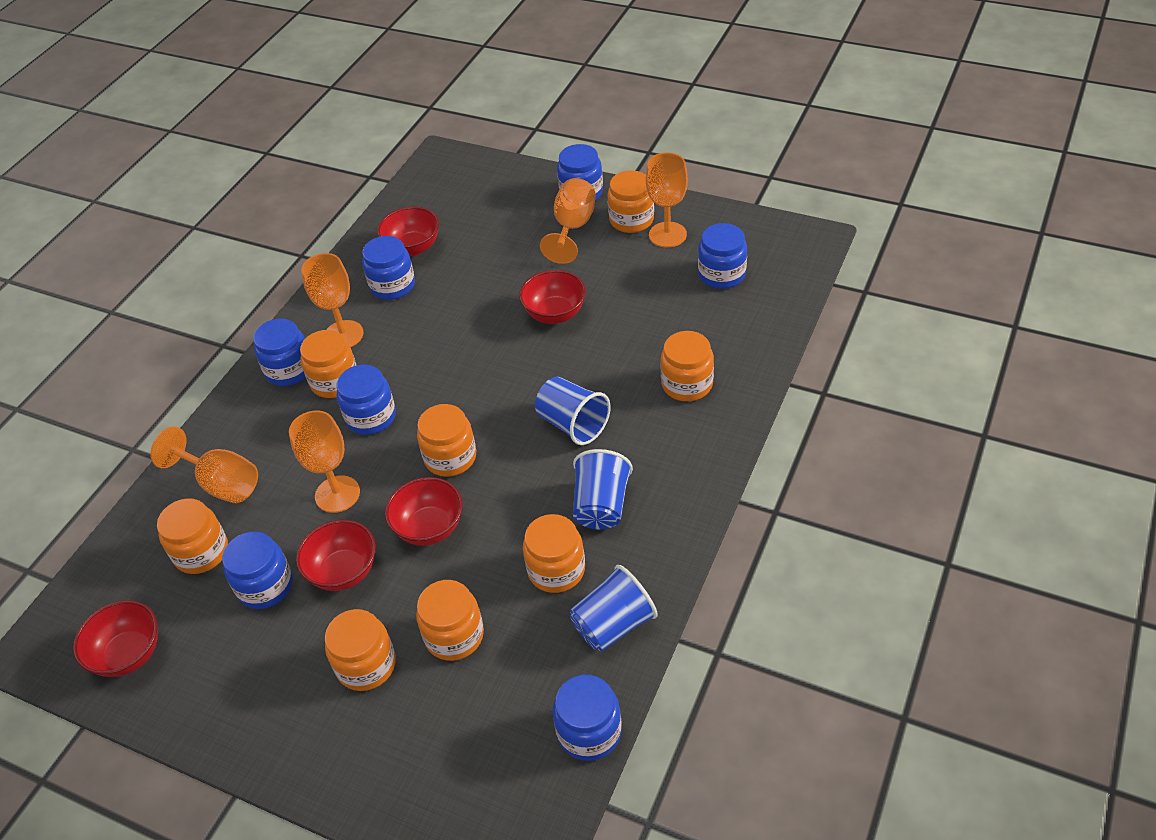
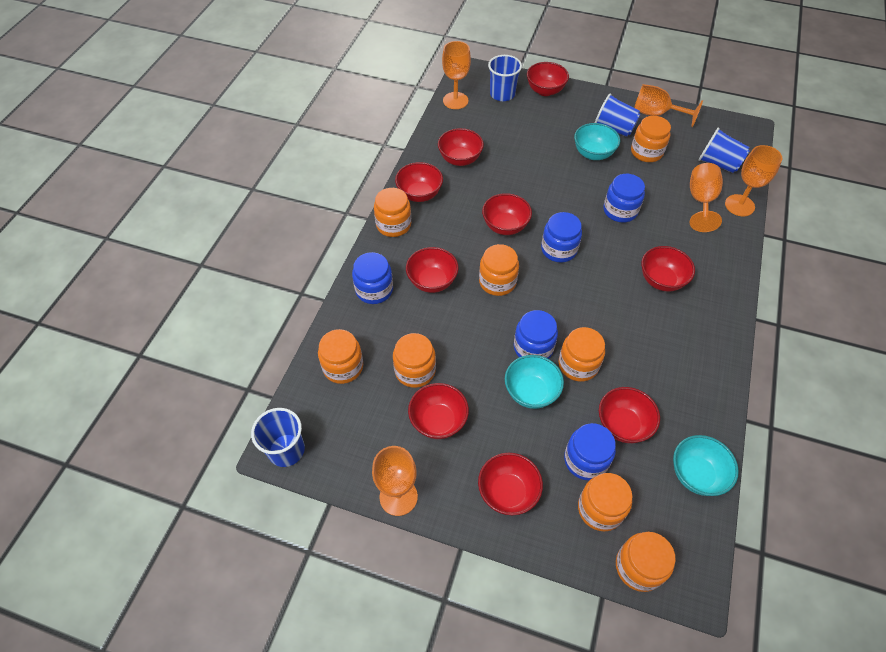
blue cup: 3 -> 4
blue jar: 7 -> 5
red bowl: 5 -> 9
turquoise bowl: 0 -> 3

